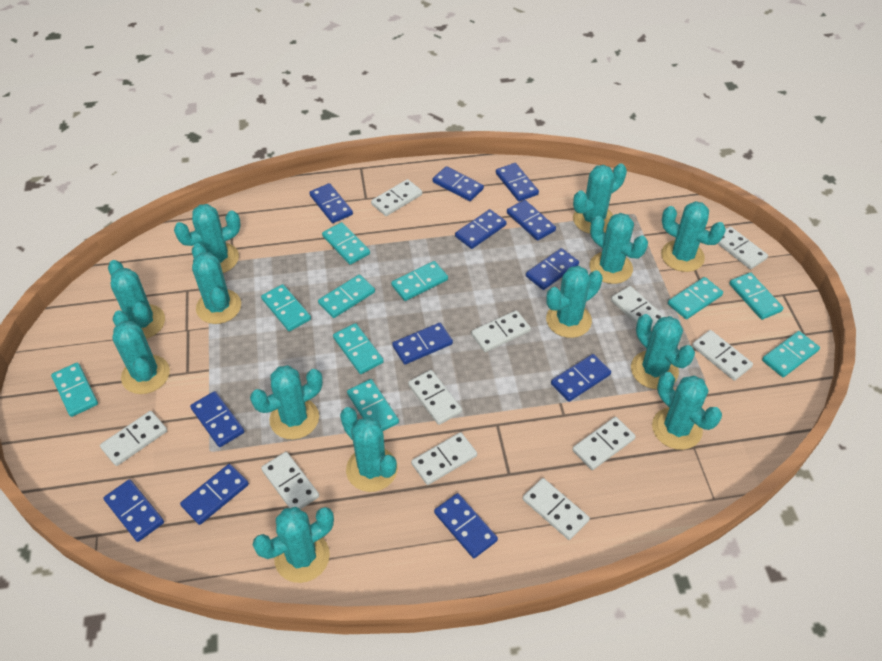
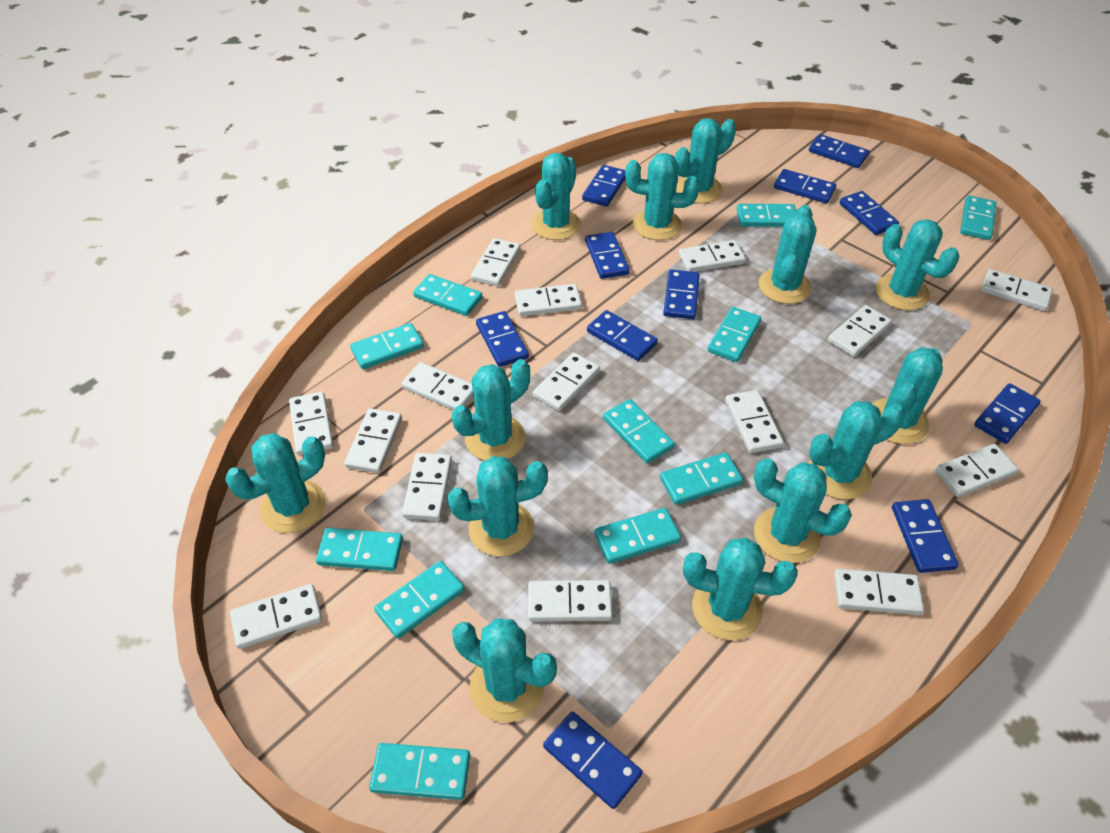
blue domino: 12 -> 11
turquoise domino: 10 -> 11
white domino: 11 -> 15

